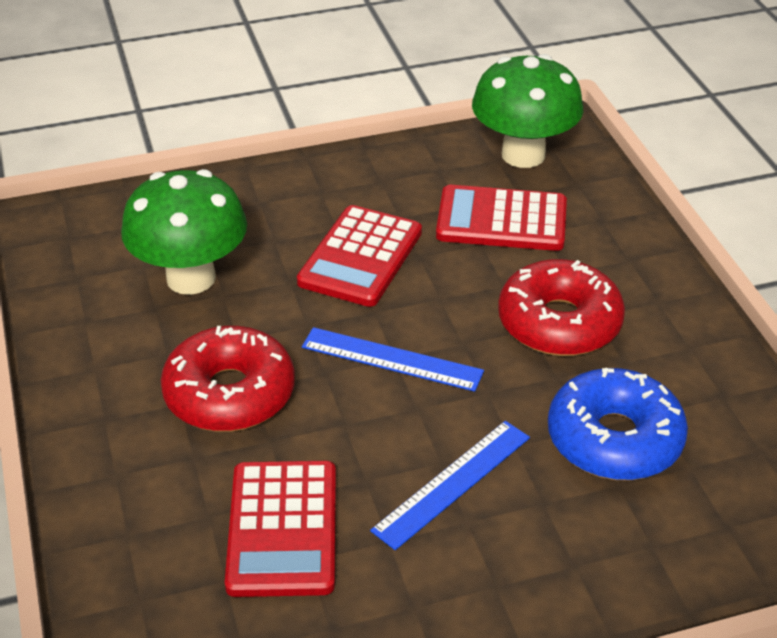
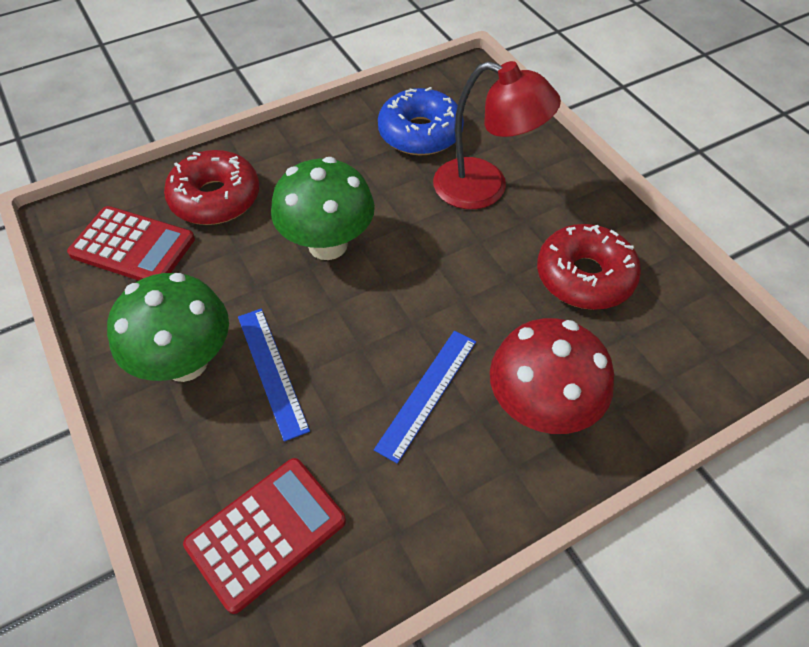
red calculator: 3 -> 2
red lamp: 0 -> 1
red mushroom: 0 -> 1

